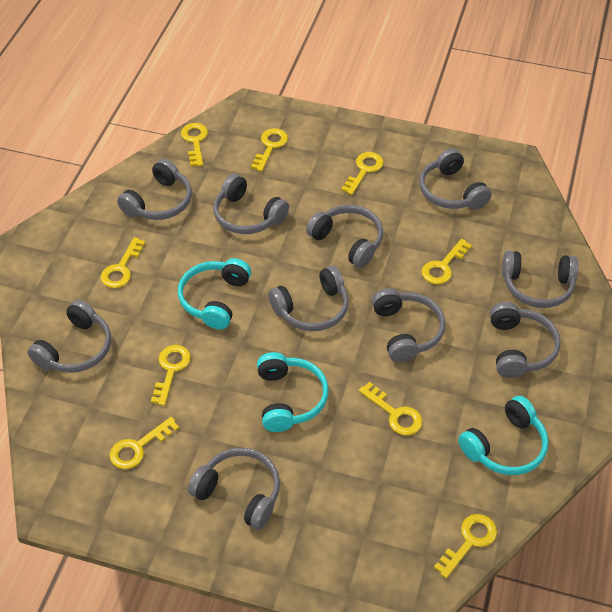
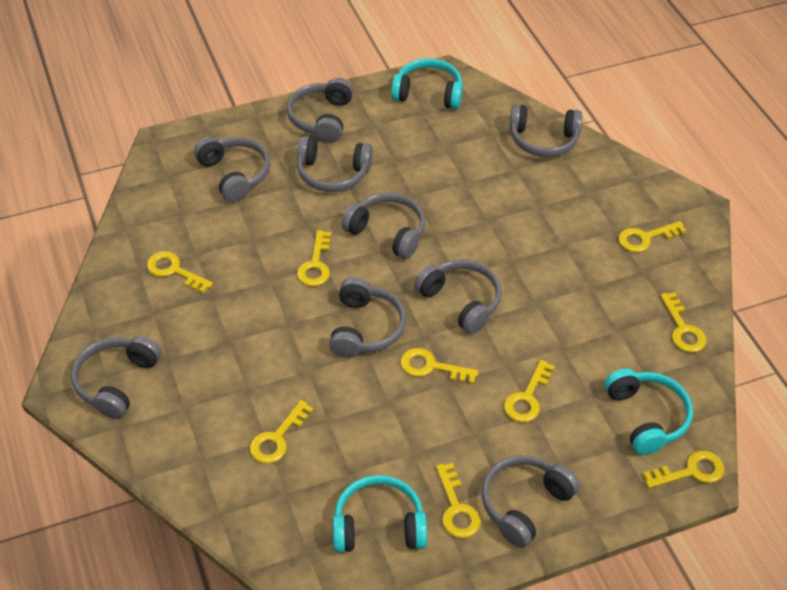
grey headphones: 10 -> 9

